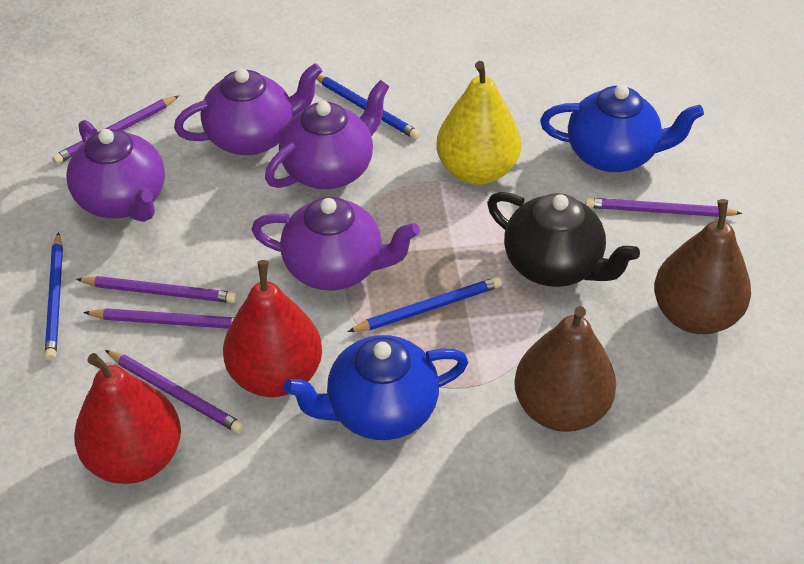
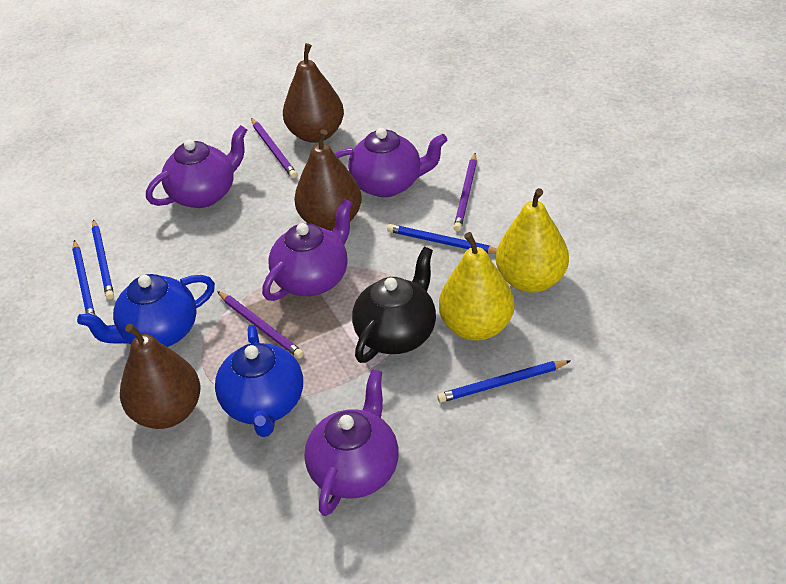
blue pencil: 3 -> 4
brown pear: 2 -> 3
purple pencil: 5 -> 3
red pear: 2 -> 0
yellow pear: 1 -> 2

